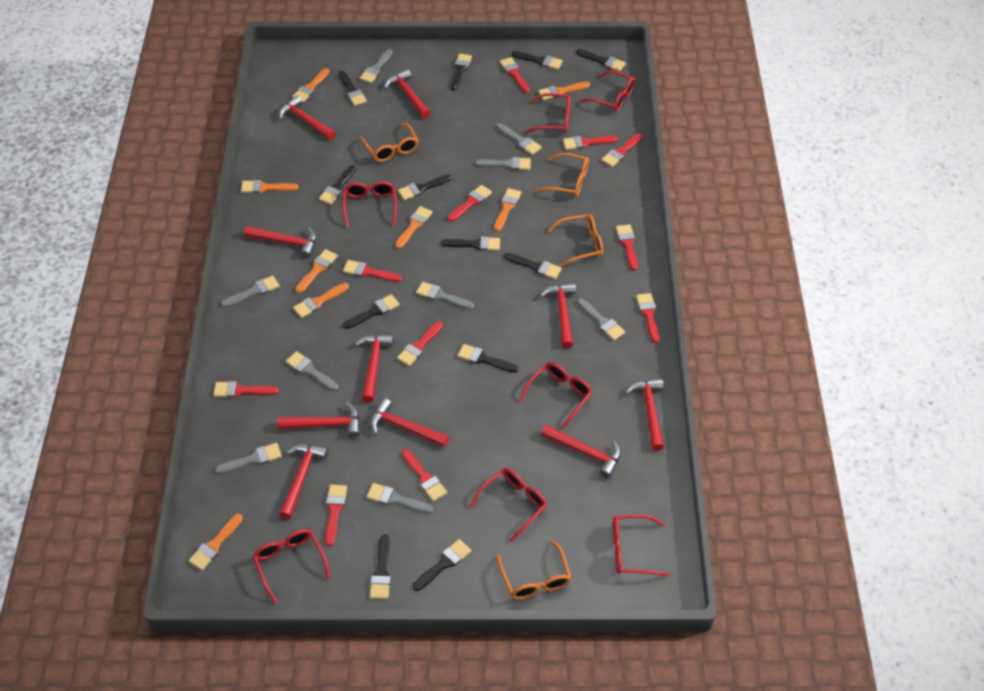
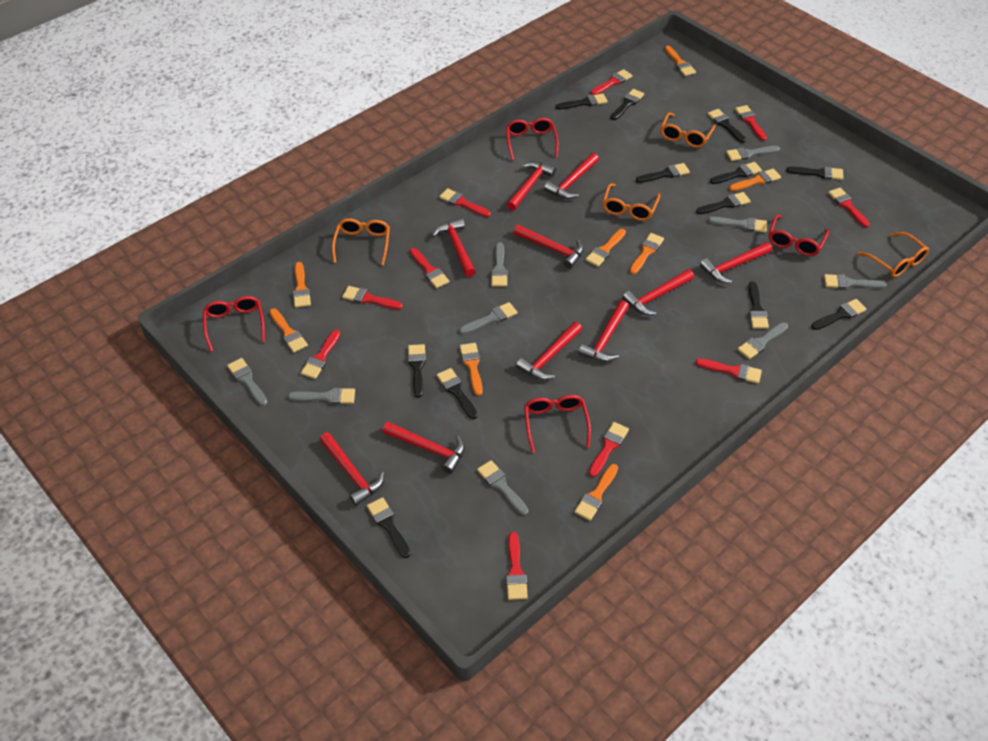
red brush: 11 -> 10
red glasses: 7 -> 4

